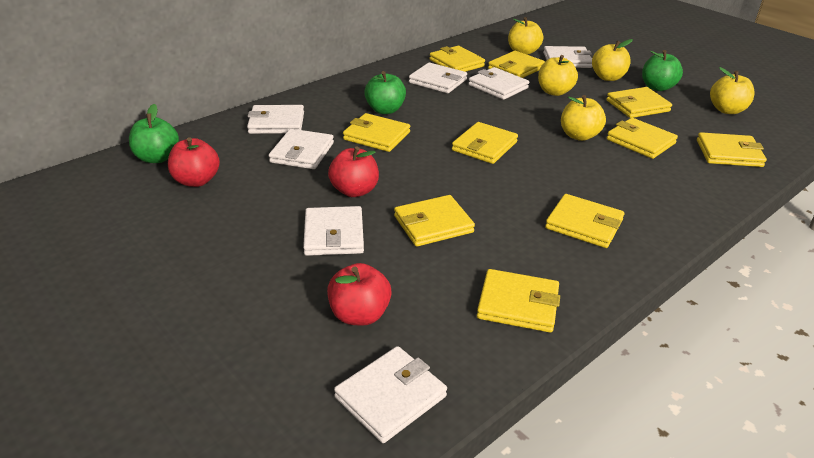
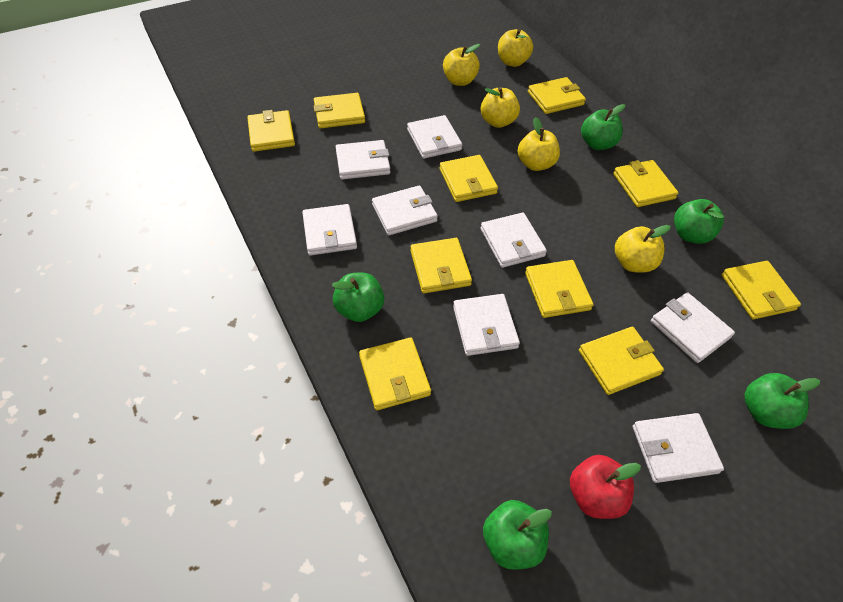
green apple: 3 -> 5
red apple: 3 -> 1
white wallet: 7 -> 8

